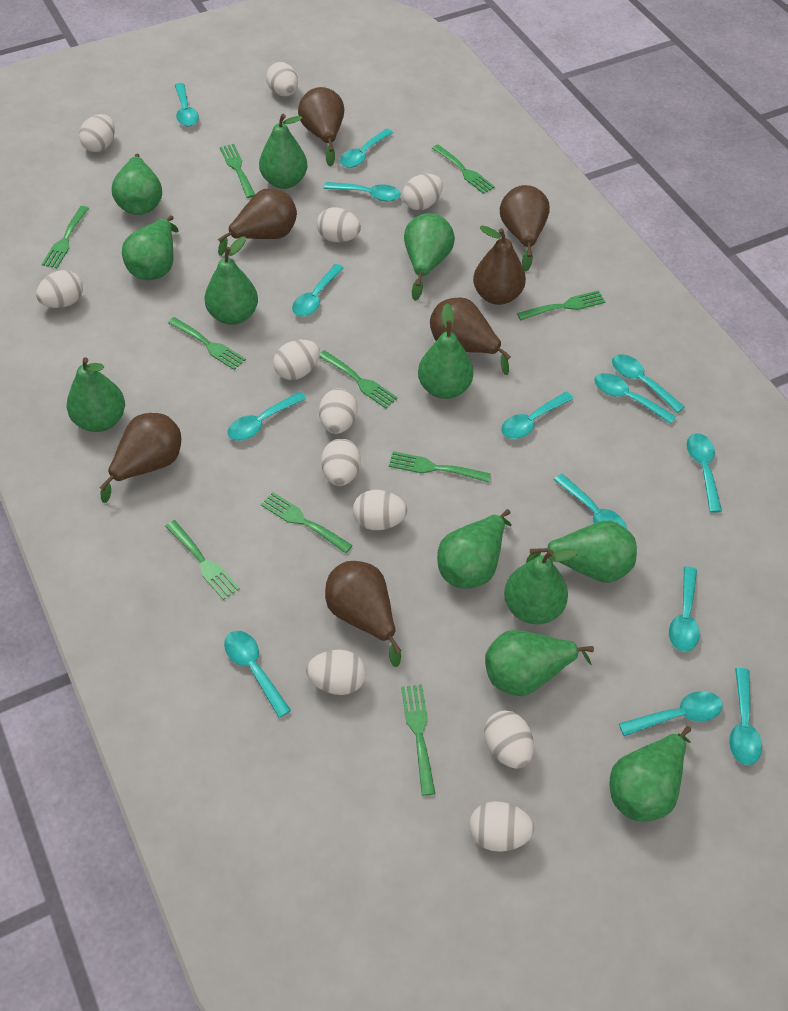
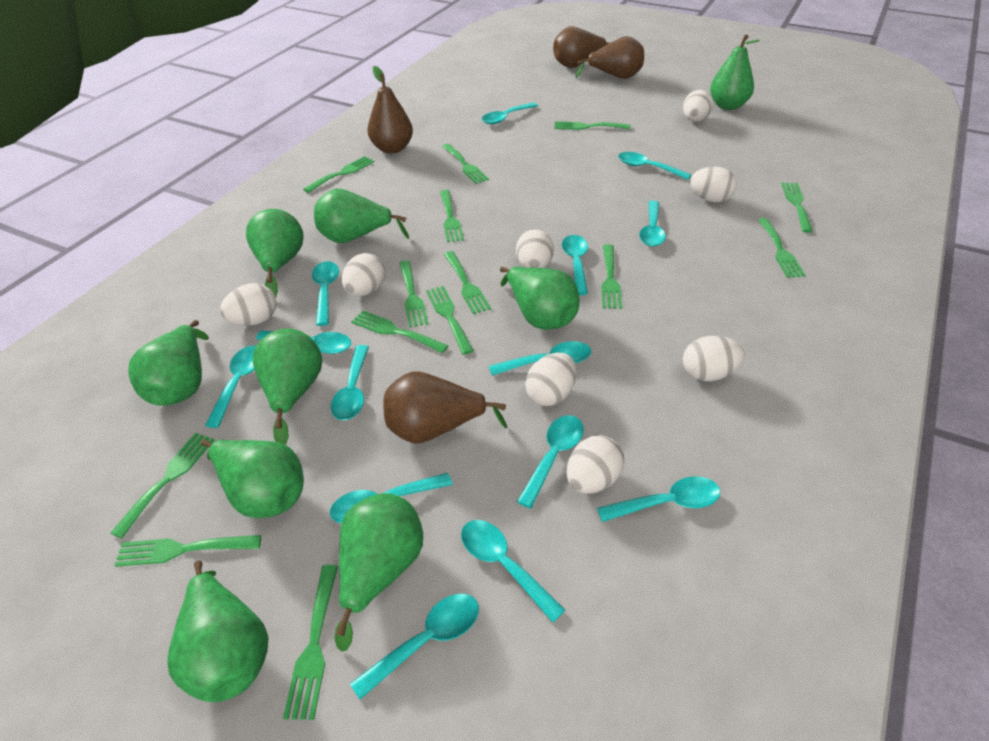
brown pear: 7 -> 4
green fork: 10 -> 14
green pear: 12 -> 9
white egg: 12 -> 8

